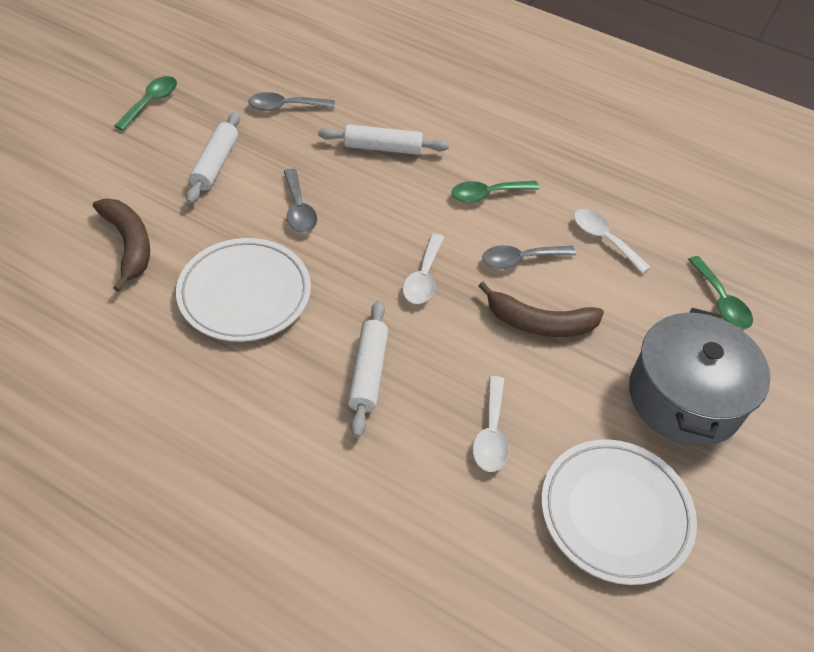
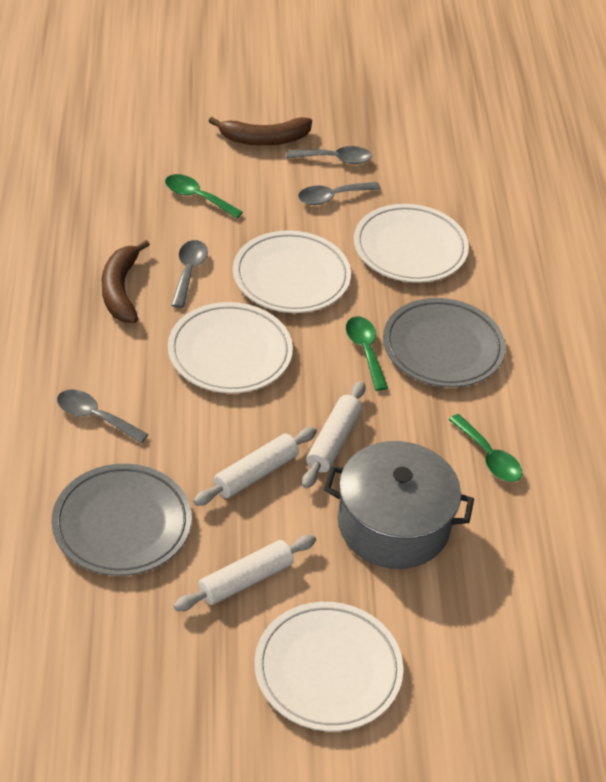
grey plate: 0 -> 2
grey spoon: 3 -> 4
white plate: 2 -> 4
white spoon: 3 -> 0

